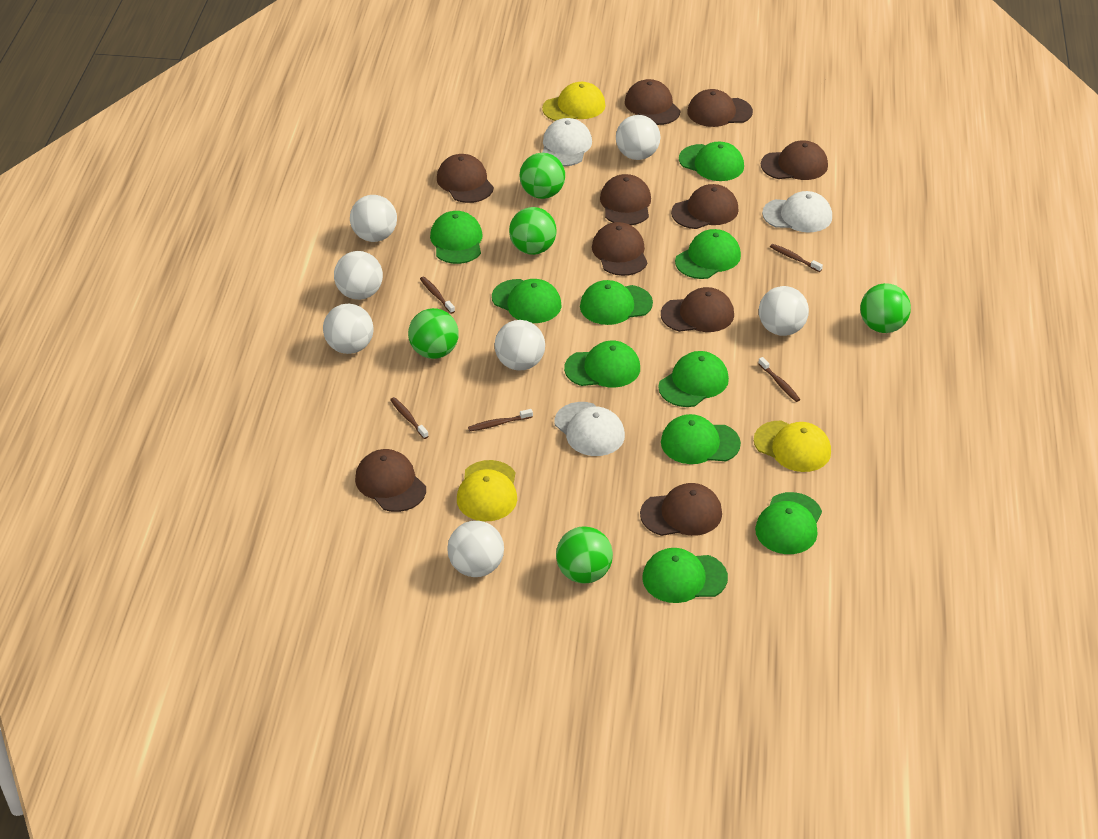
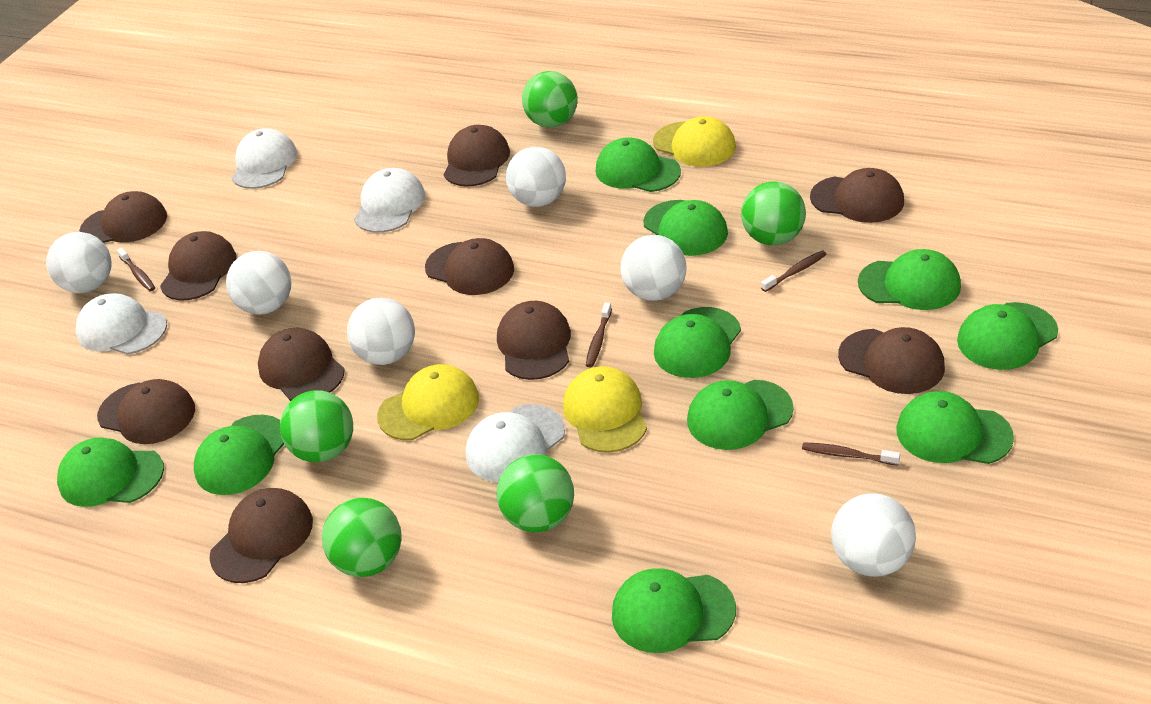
brown toothbrush: 5 -> 4
white ball: 7 -> 6
white cap: 3 -> 4

